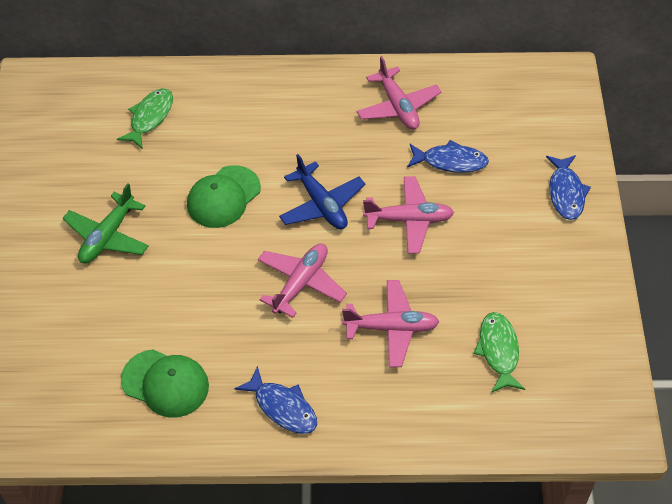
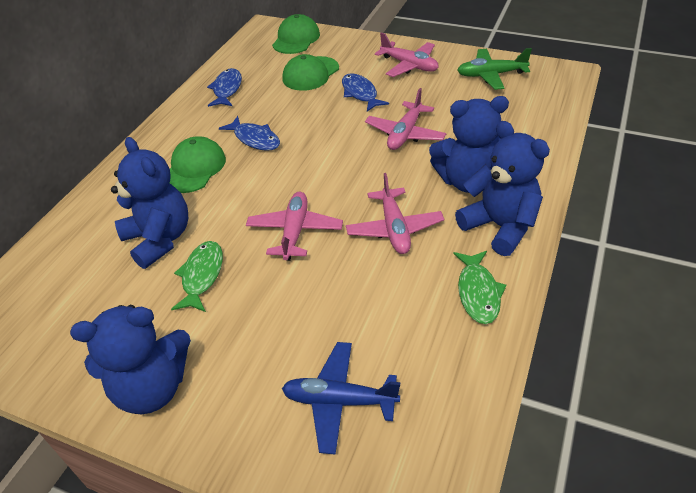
blue teddy bear: 0 -> 4
green cap: 2 -> 3

